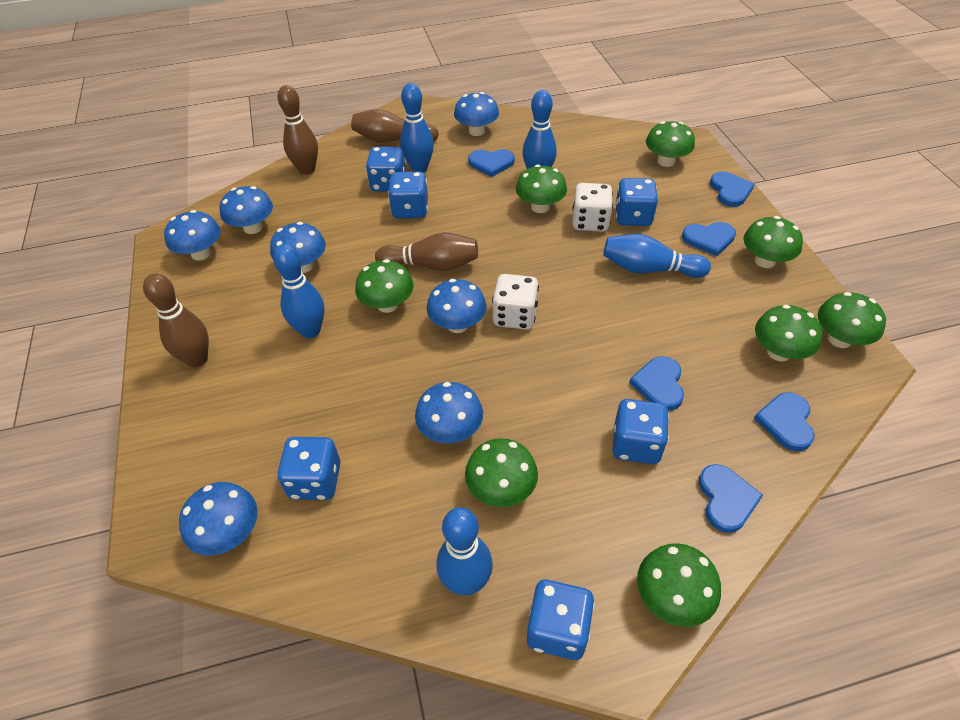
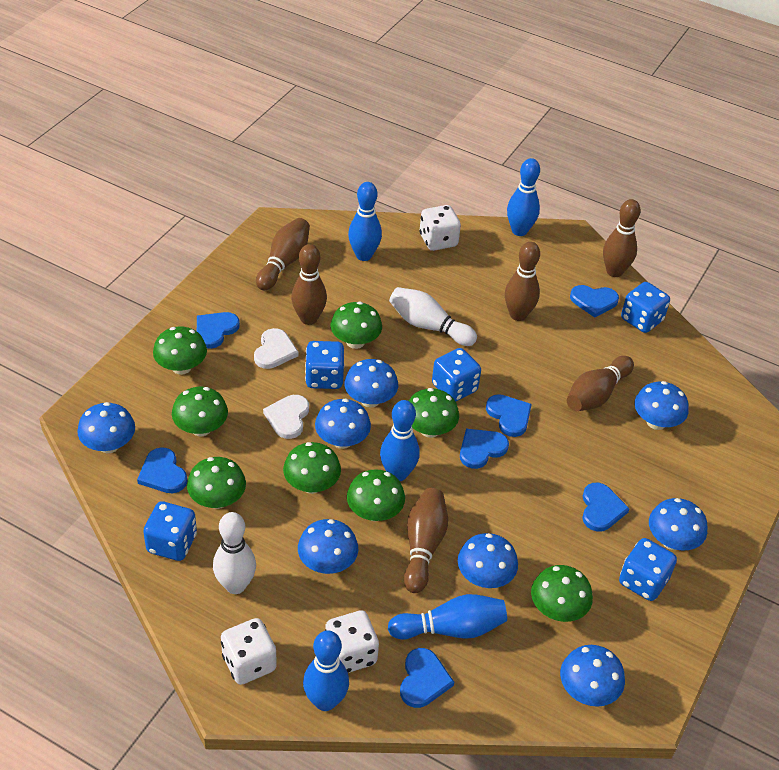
blue dice: 6 -> 5
blue heart: 6 -> 7
blue mushroom: 7 -> 8
brown bowling pin: 4 -> 6
white bowling pin: 0 -> 2
white dice: 2 -> 3
white heart: 0 -> 2

